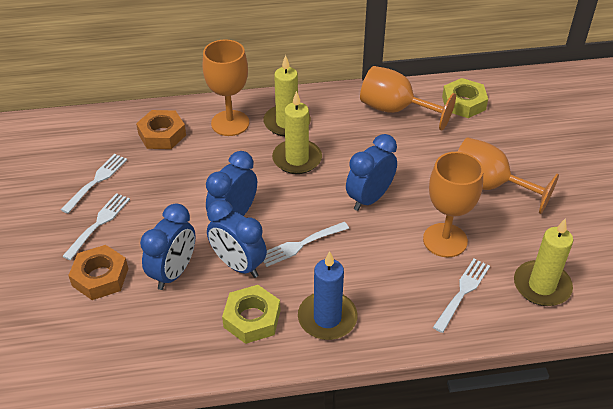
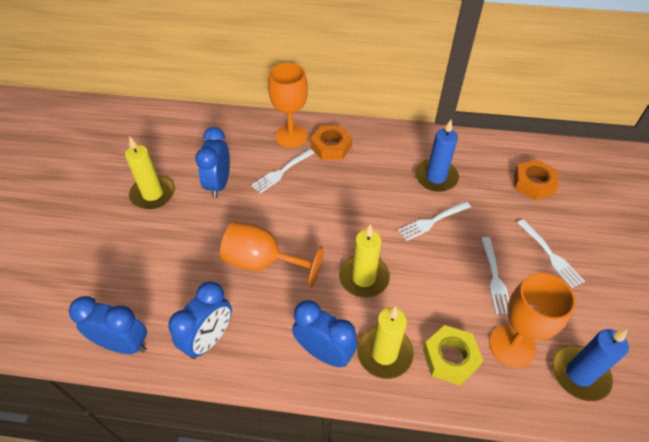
blue candle: 1 -> 2
orange goblet: 4 -> 3
yellow nut: 2 -> 1

